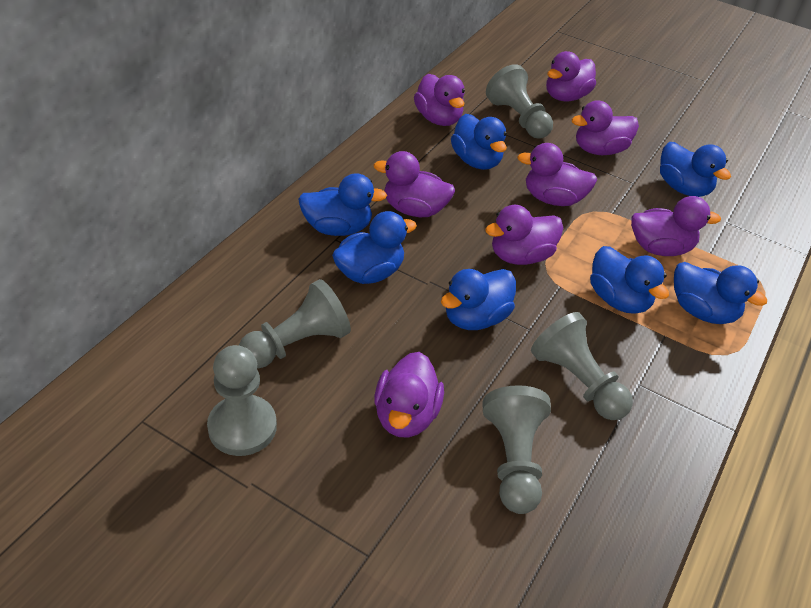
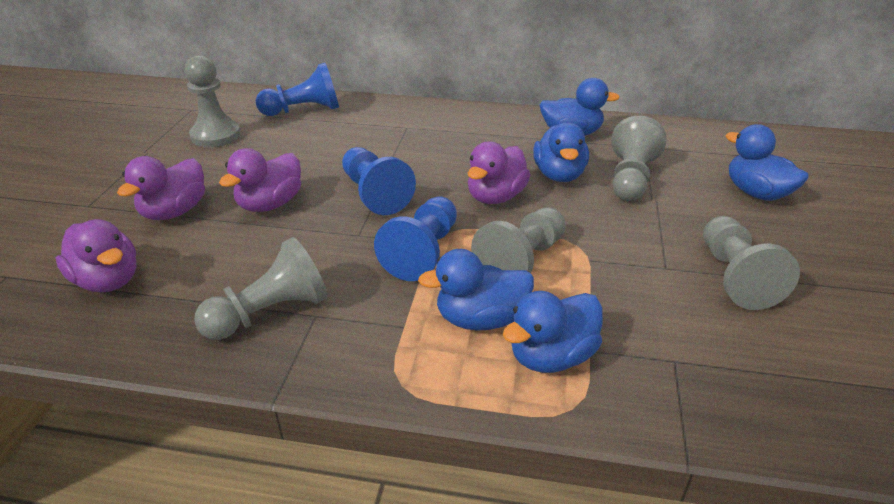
blue duck: 7 -> 5
blue pawn: 0 -> 3
purple duck: 8 -> 4

